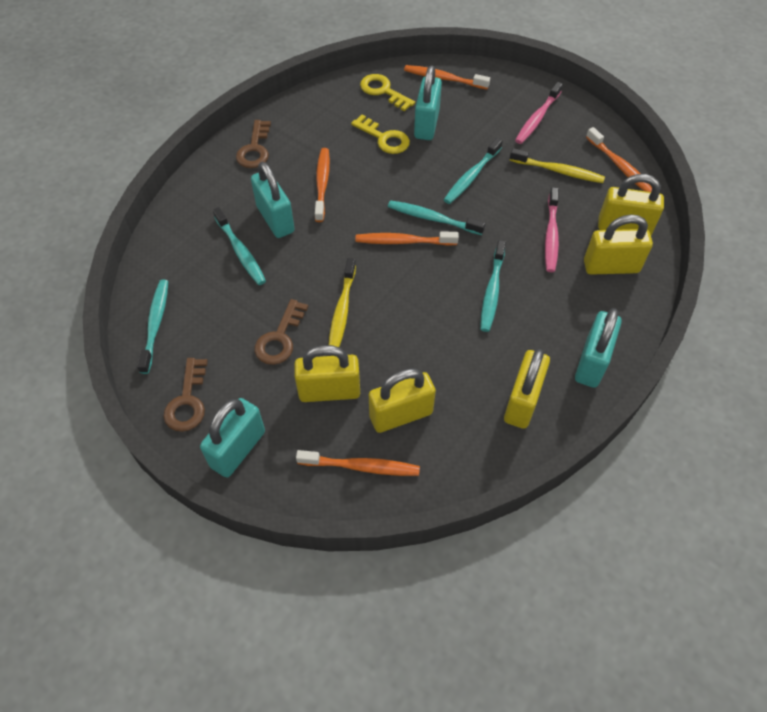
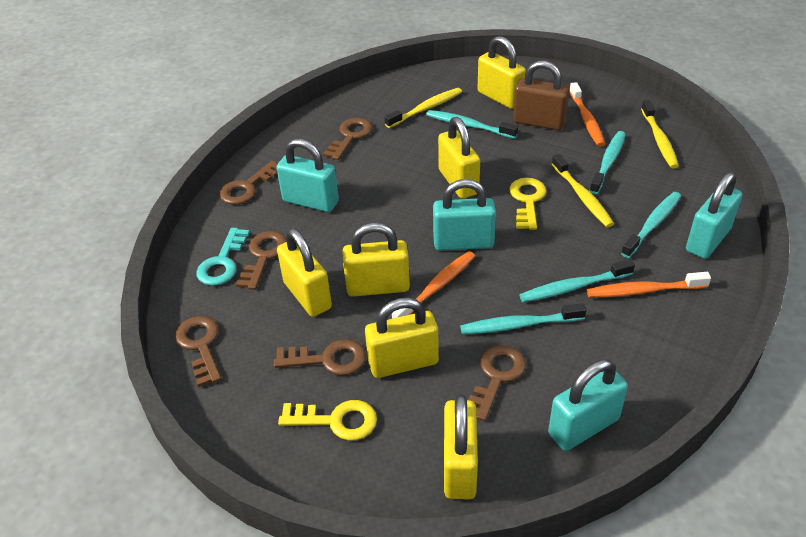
brown key: 3 -> 6
brown padlock: 0 -> 1
orange toothbrush: 5 -> 3
pink toothbrush: 2 -> 0
turquoise key: 0 -> 1
yellow padlock: 5 -> 6
yellow toothbrush: 2 -> 3

